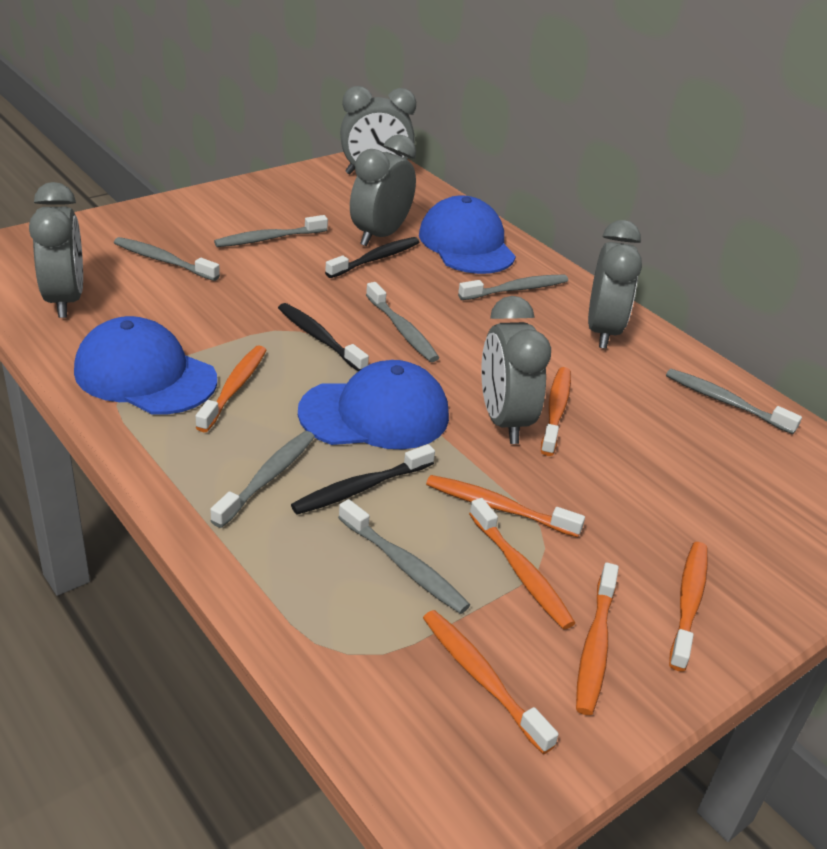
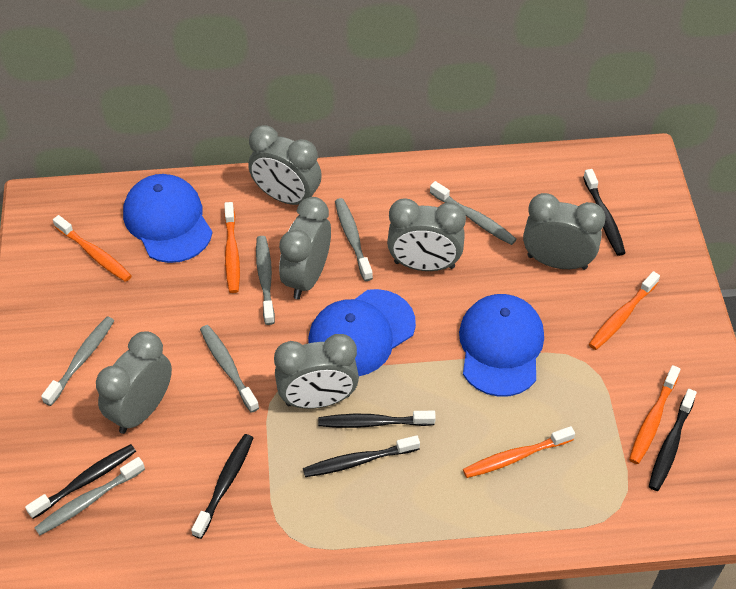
black toothbrush: 3 -> 6
grey clock: 5 -> 6
grey toothbrush: 7 -> 6
orange toothbrush: 7 -> 5

